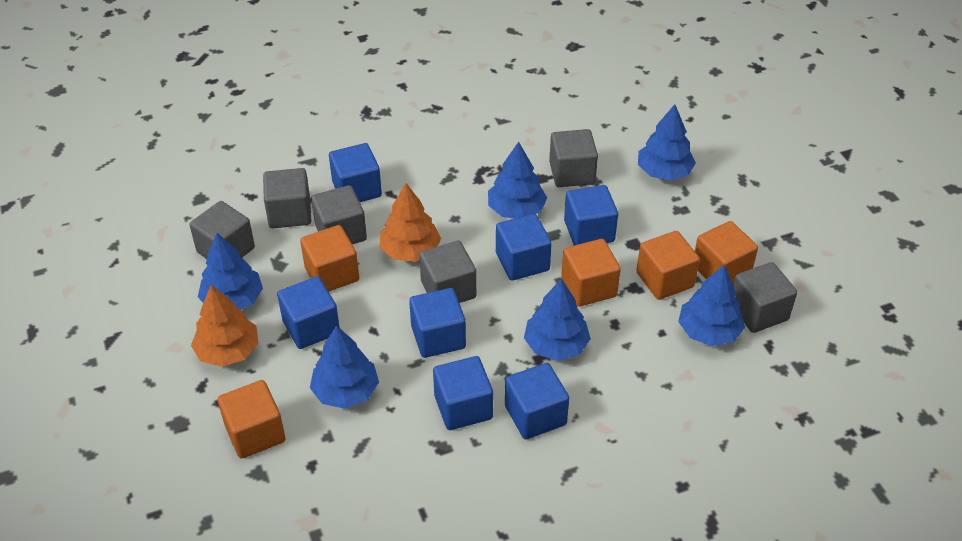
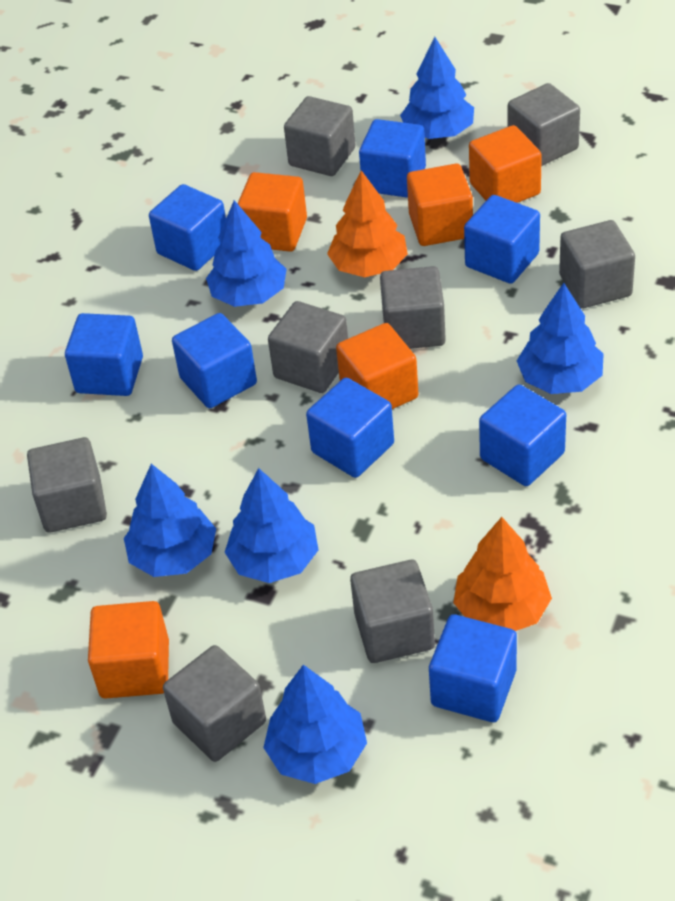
blue cube: 7 -> 8
grey cube: 6 -> 8

